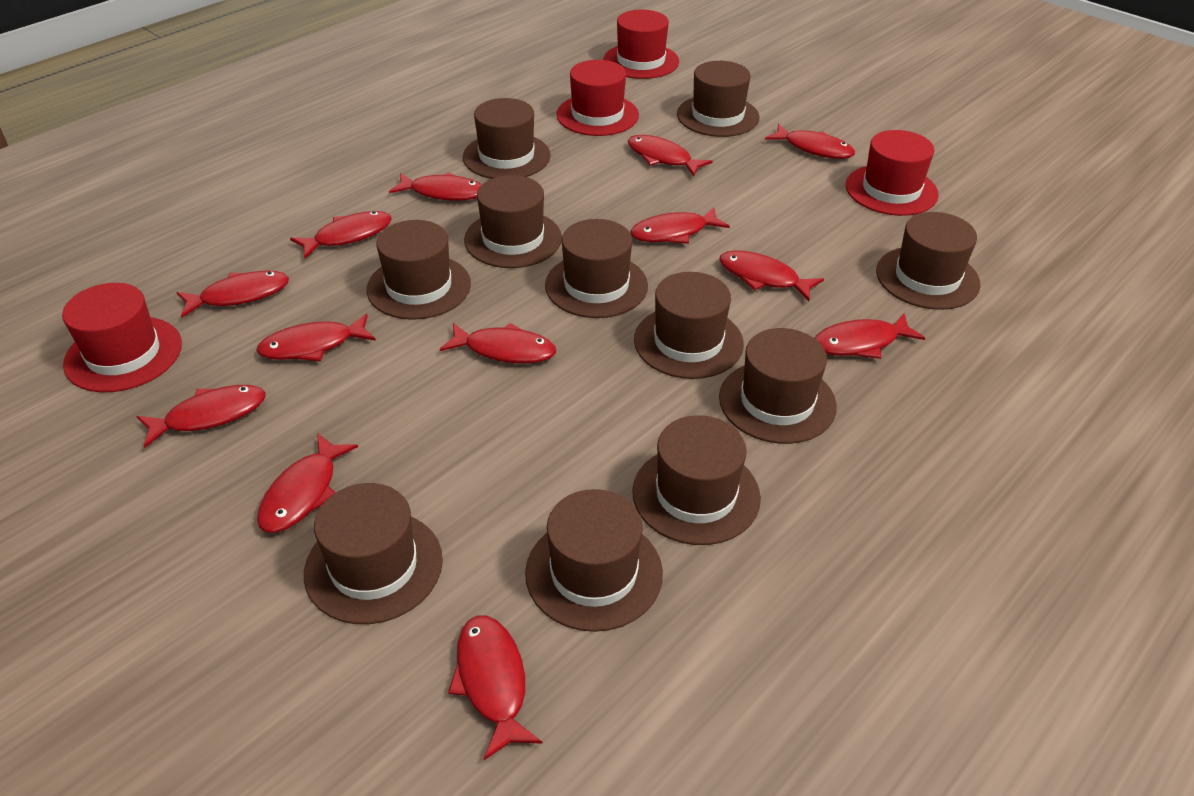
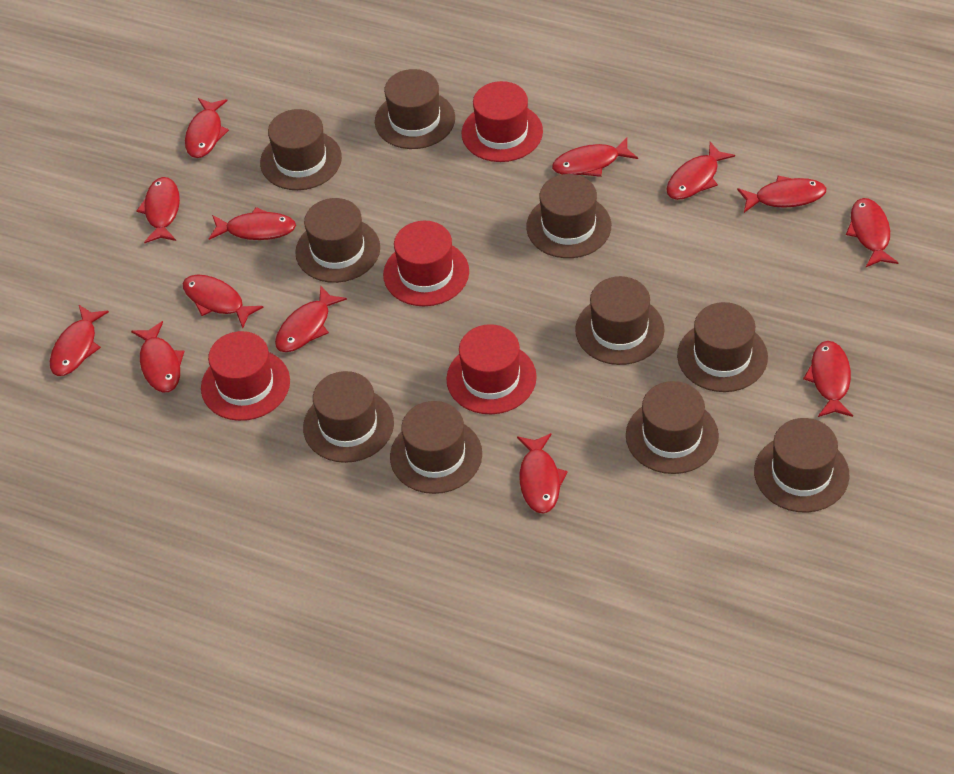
brown hat: 11 -> 10

